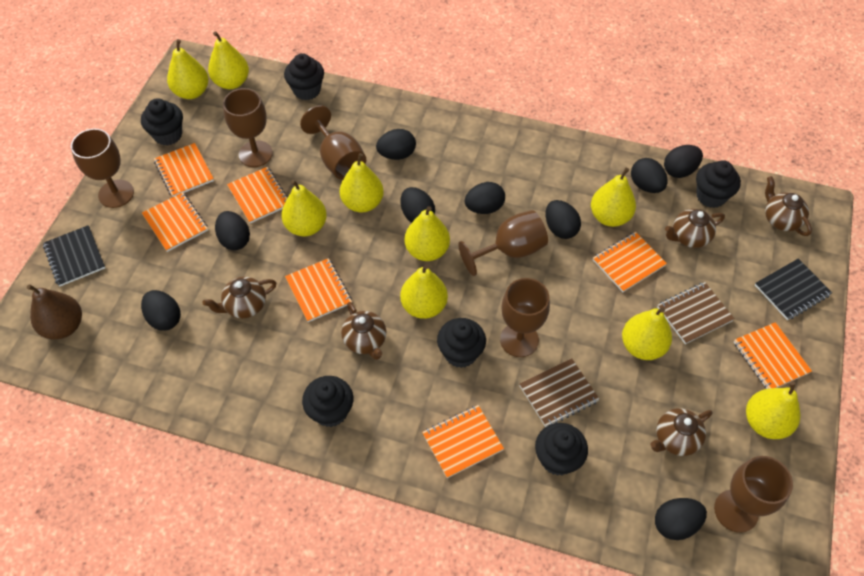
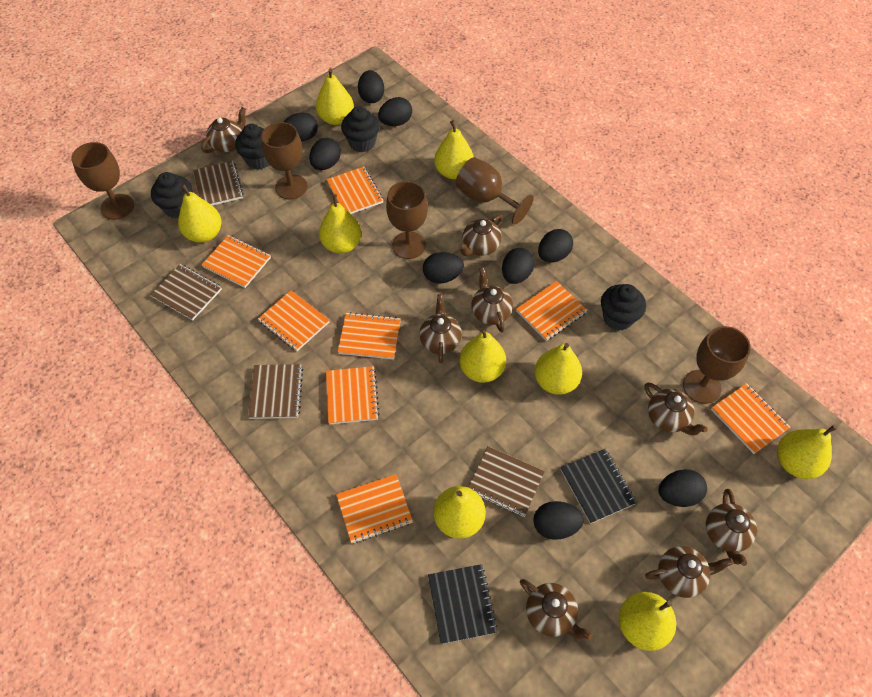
black cupcake: 6 -> 4
brown goblet: 6 -> 5
brown notebook: 2 -> 4
brown pear: 1 -> 0
brown teapot: 5 -> 8
orange notebook: 7 -> 8

